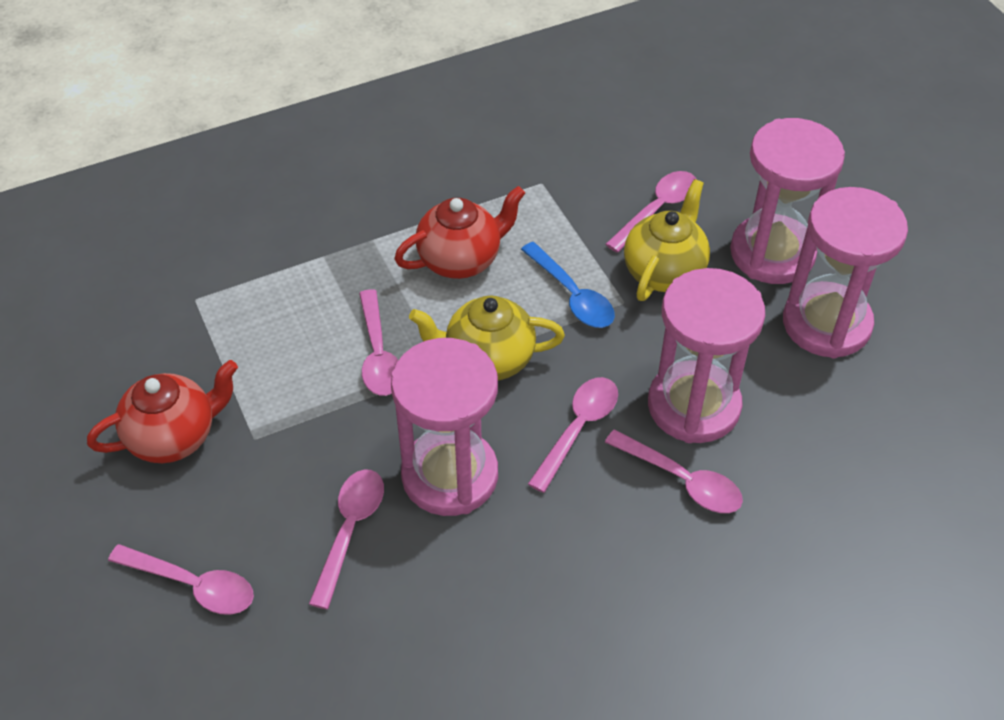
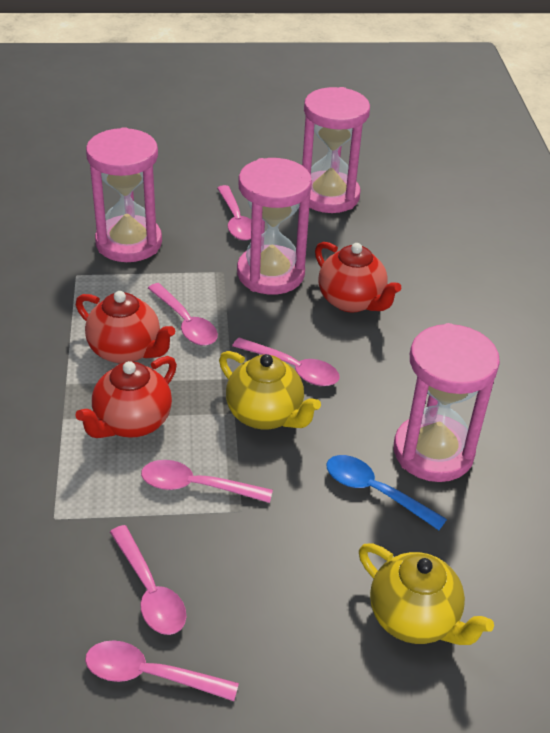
red teapot: 2 -> 3

